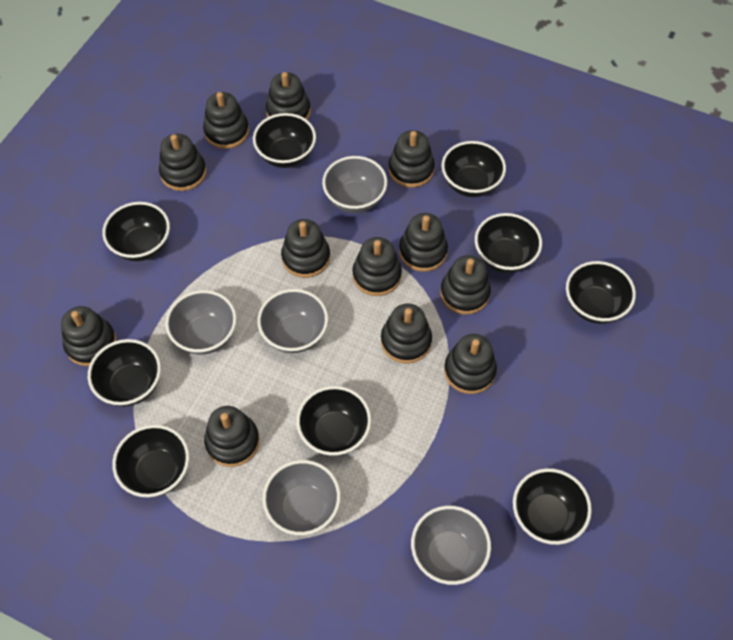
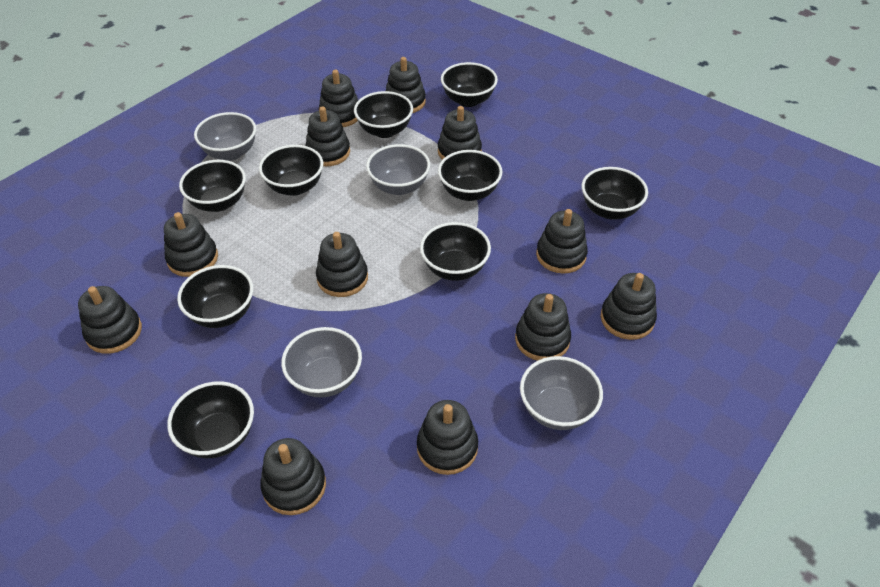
grey bowl: 5 -> 4

